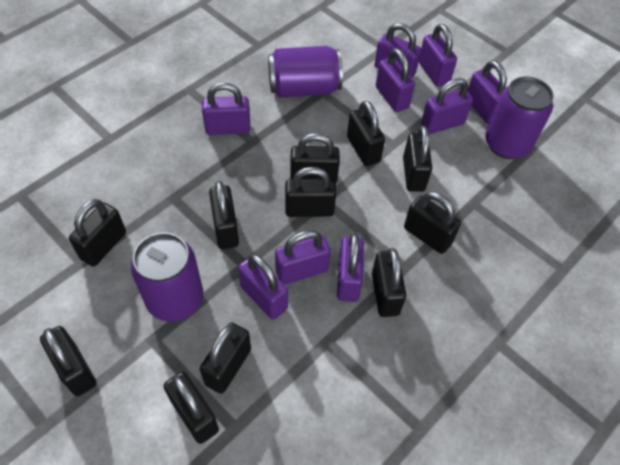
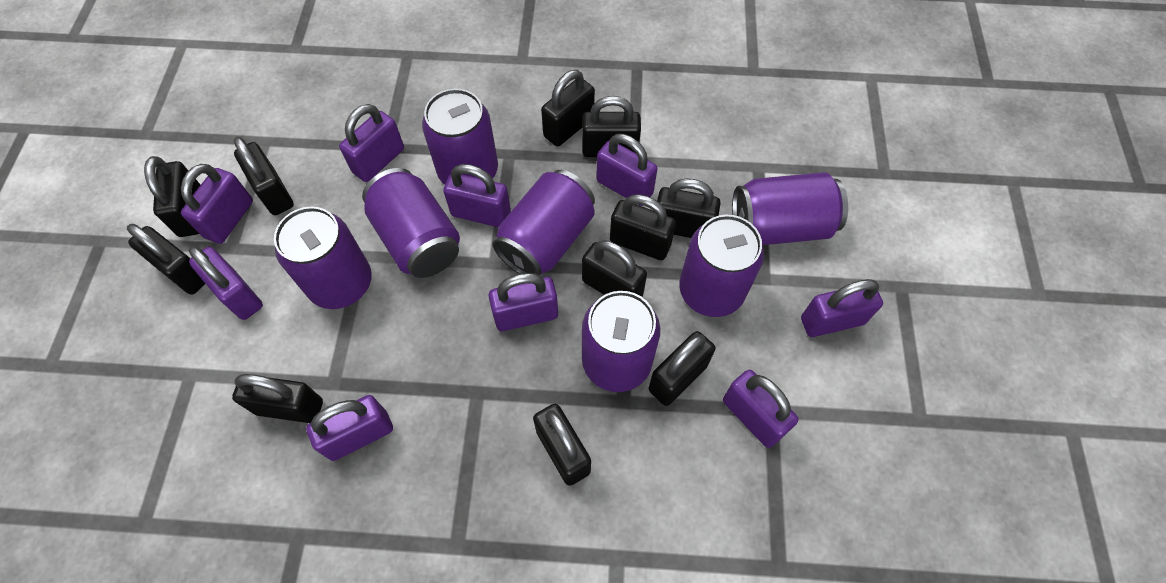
purple can: 3 -> 7

